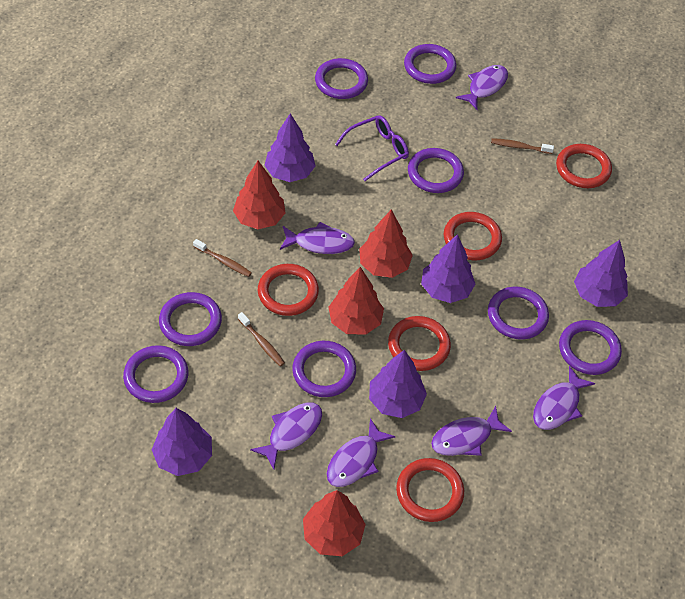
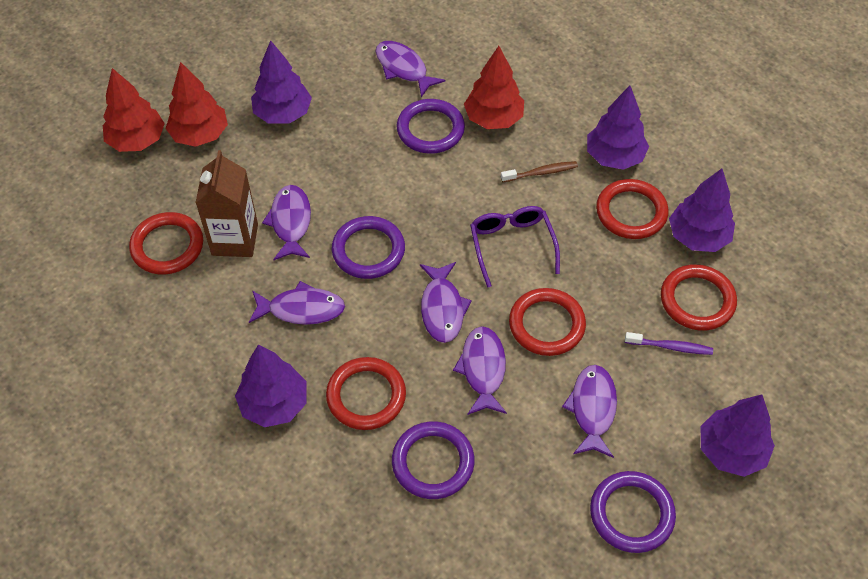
brown carton: 0 -> 1
brown toothbrush: 3 -> 1
purple ring: 8 -> 4
purple toothbrush: 0 -> 1
red tree: 4 -> 3

